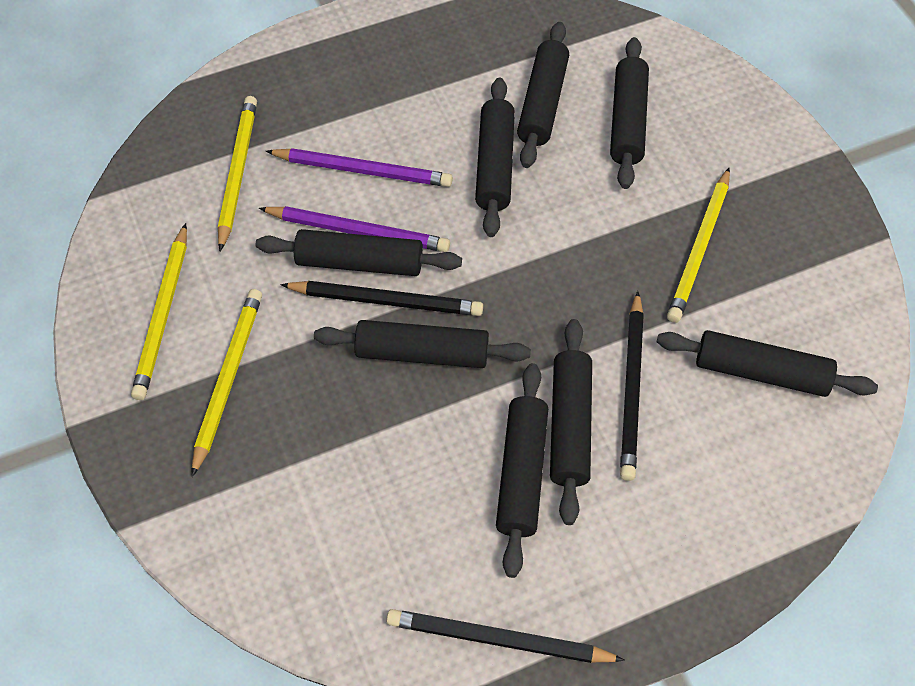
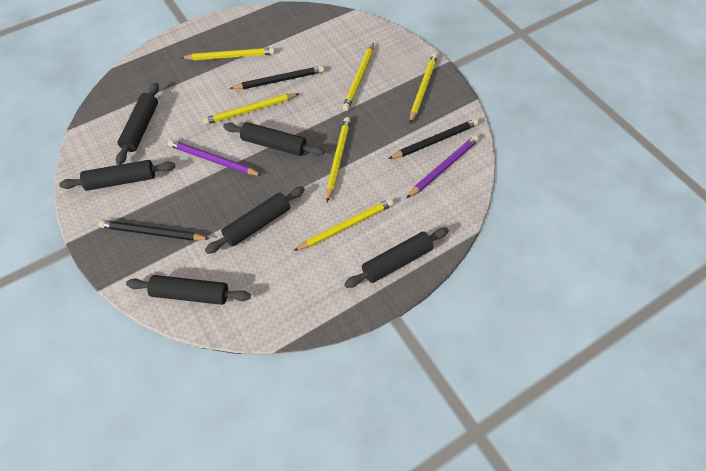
black rolling pin: 8 -> 6
yellow pencil: 4 -> 6

